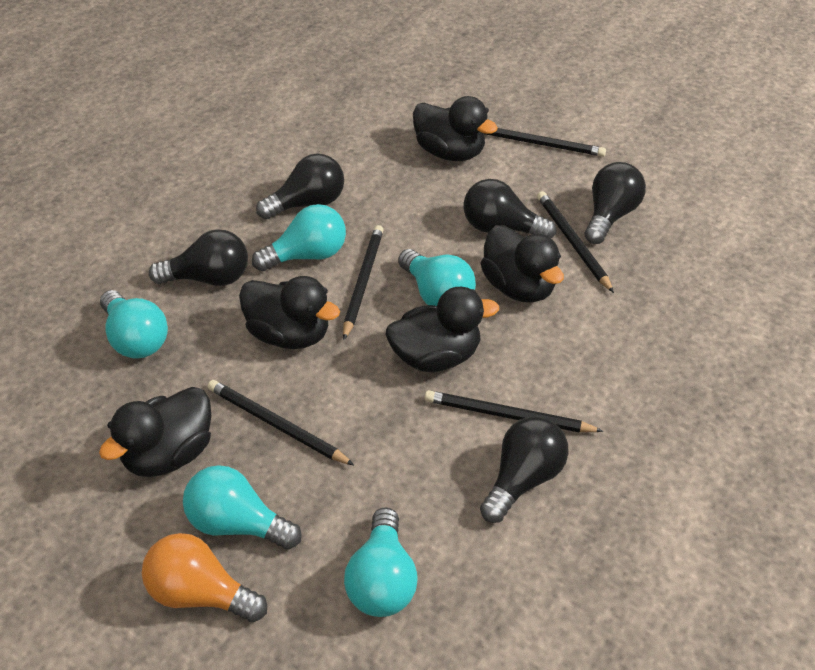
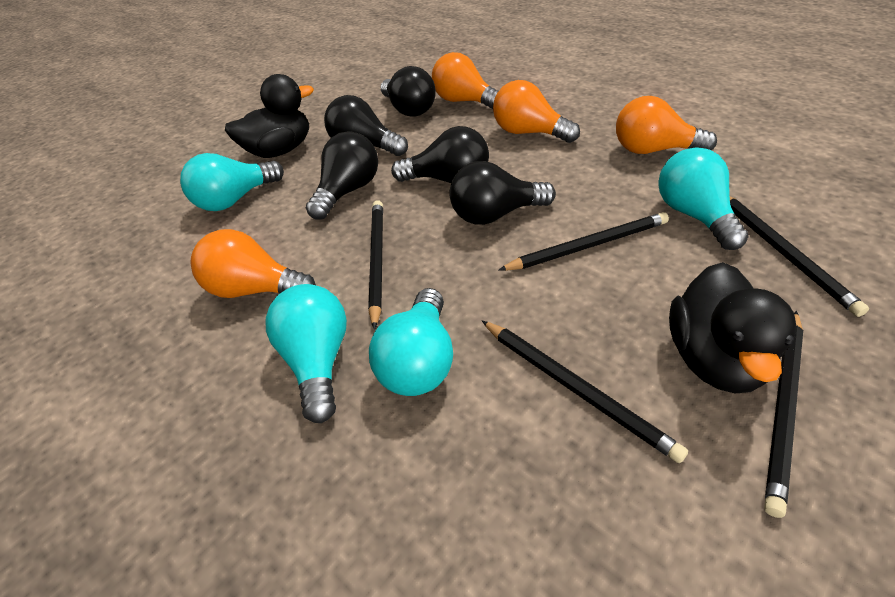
black duck: 5 -> 2
orange light bulb: 1 -> 4
turquoise light bulb: 5 -> 4

